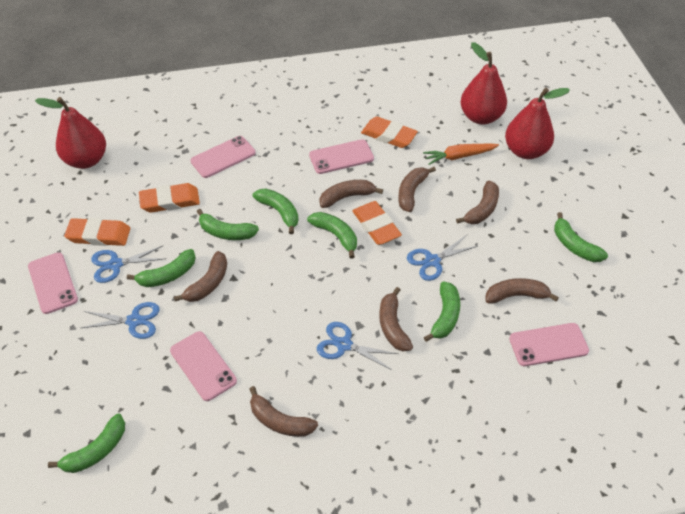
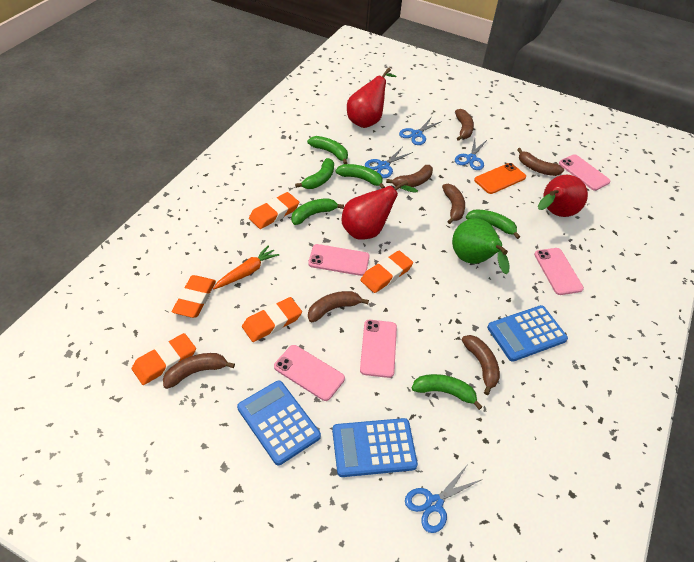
blue calculator: 0 -> 3
green banana: 7 -> 6
green pear: 0 -> 1
orange eraser: 4 -> 5
orange phone: 0 -> 1

